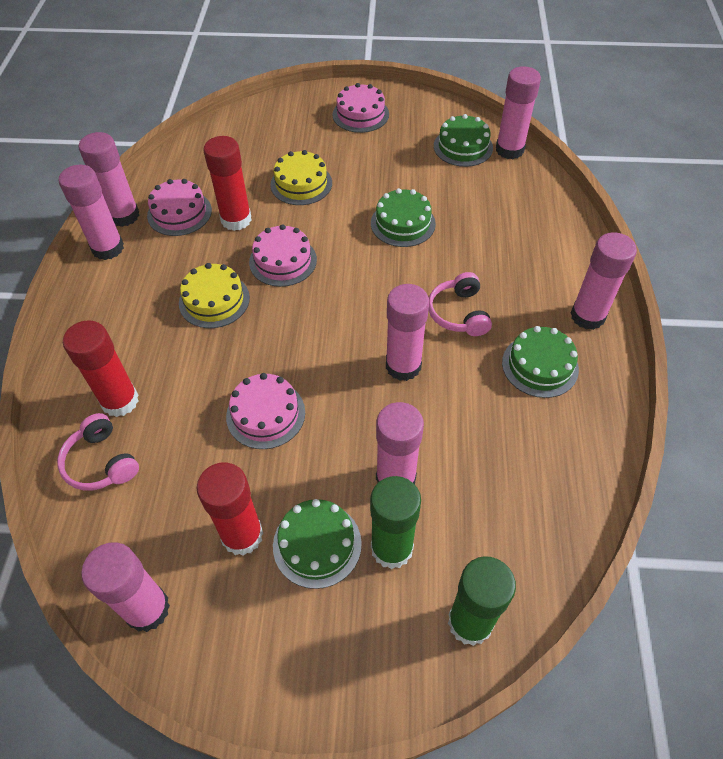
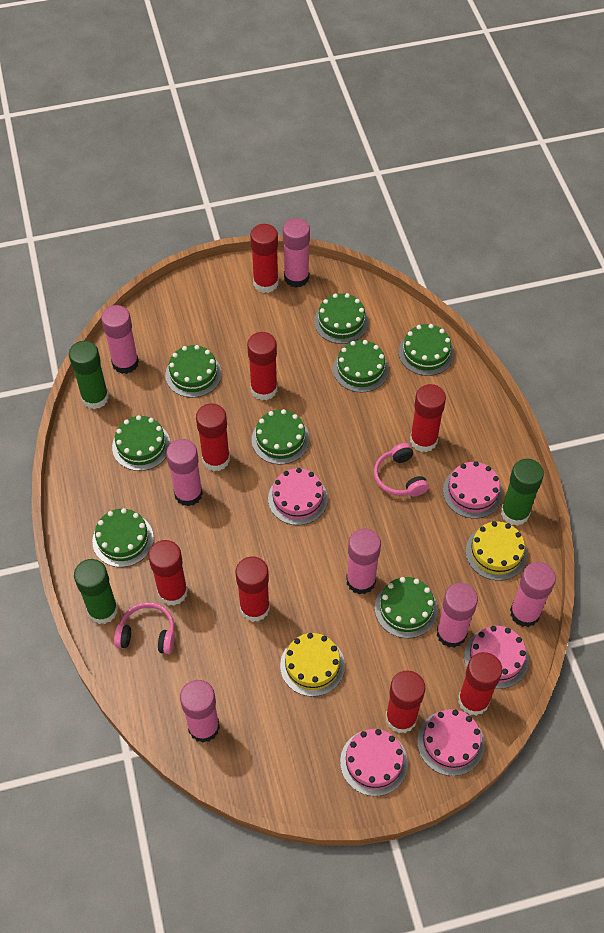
green cake: 4 -> 8
green glue stick: 2 -> 3
pink cake: 4 -> 5
red glue stick: 3 -> 8

